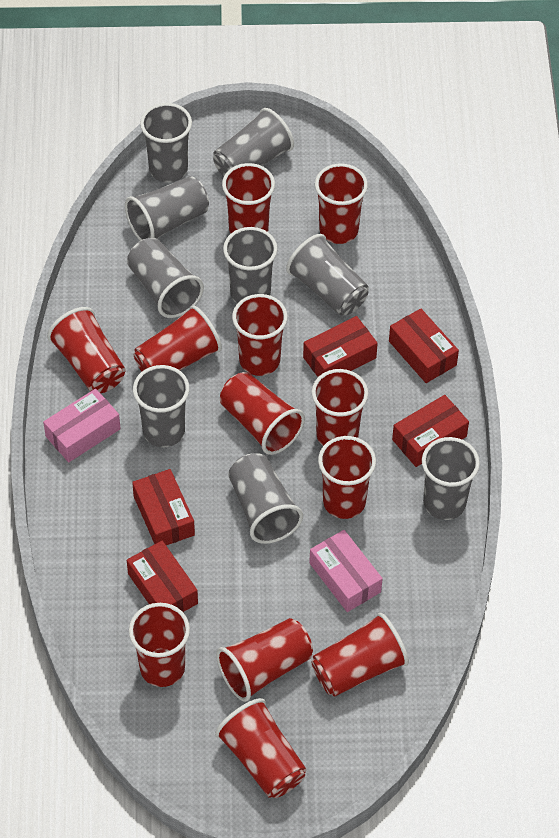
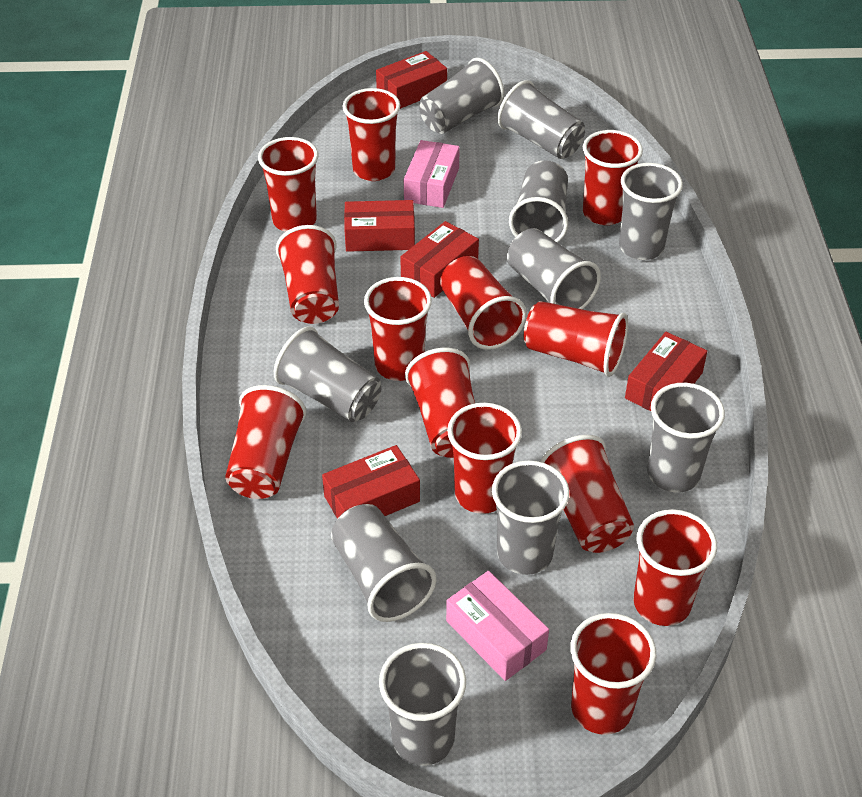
grey cup: 9 -> 10
red cup: 12 -> 13

